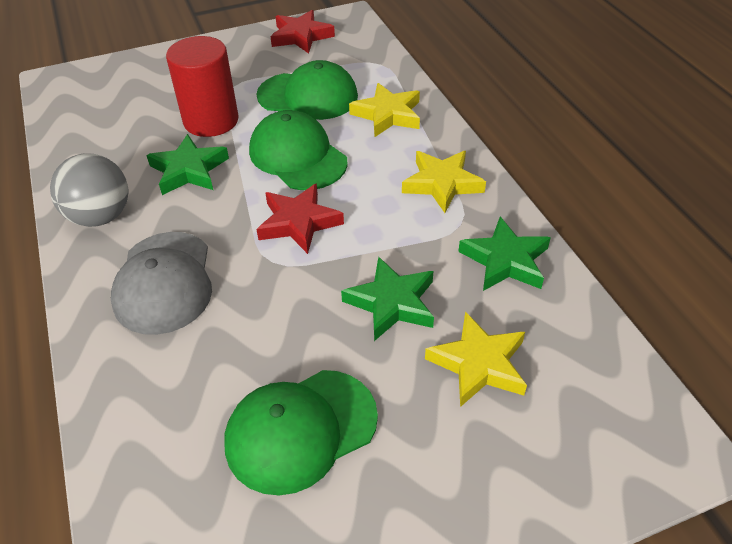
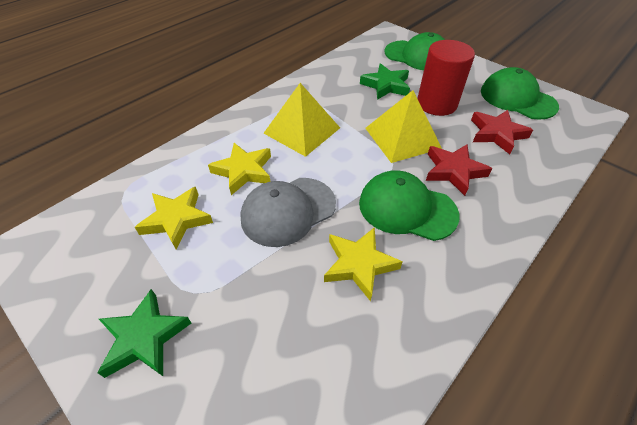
green star: 3 -> 2
grey ball: 1 -> 0
yellow pyramid: 0 -> 2

